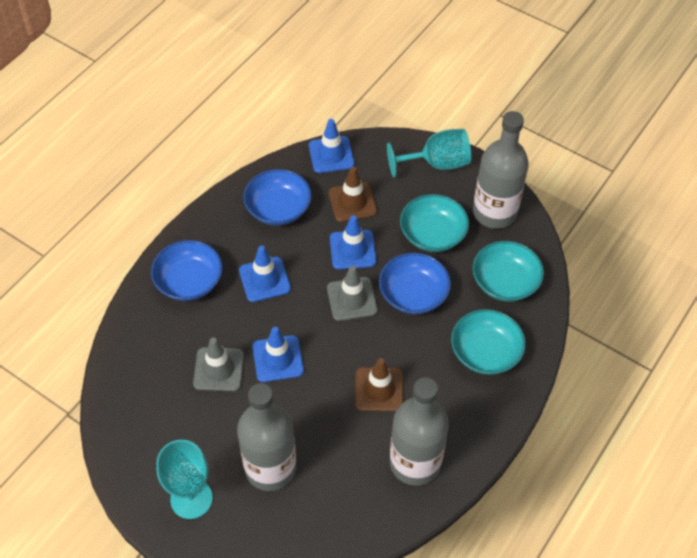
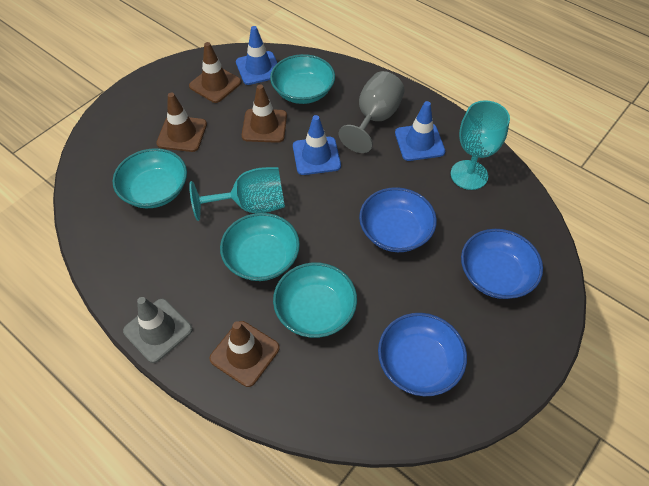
blue traffic cone: 4 -> 3
brown traffic cone: 2 -> 4
grey bottle: 3 -> 0
grey goblet: 0 -> 1
grey traffic cone: 2 -> 1
turquoise bowl: 3 -> 4

